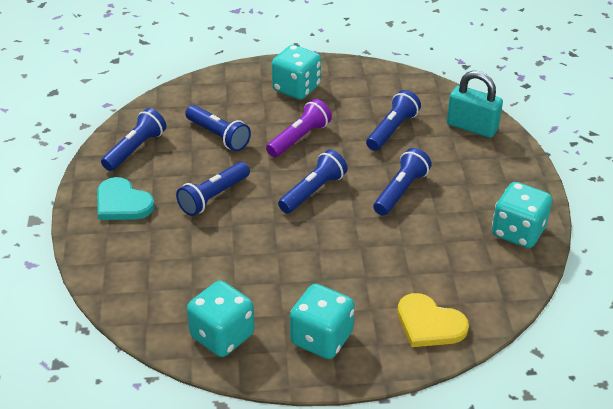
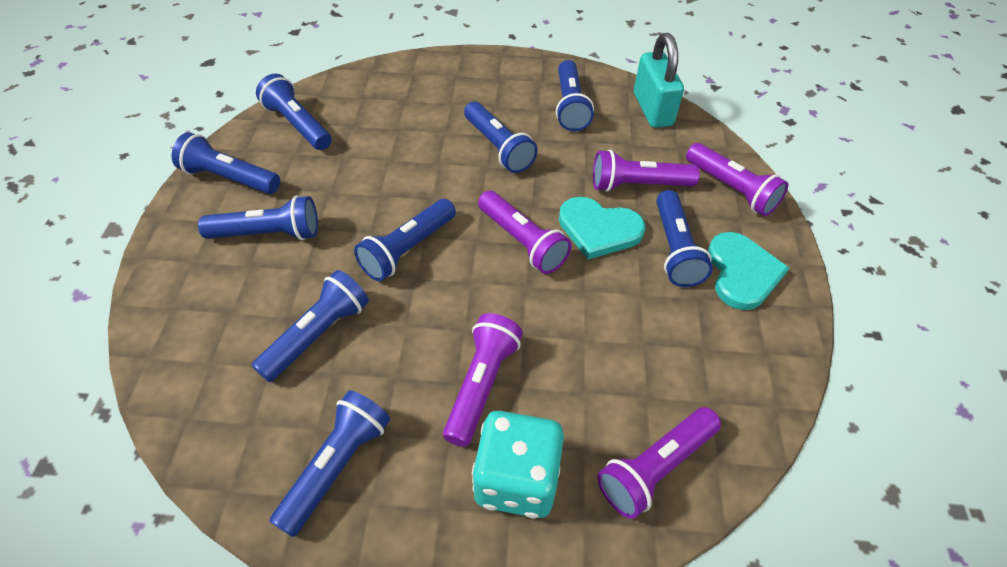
blue flashlight: 6 -> 9
purple flashlight: 1 -> 5
turquoise dice: 4 -> 1
turquoise heart: 1 -> 2
yellow heart: 1 -> 0

